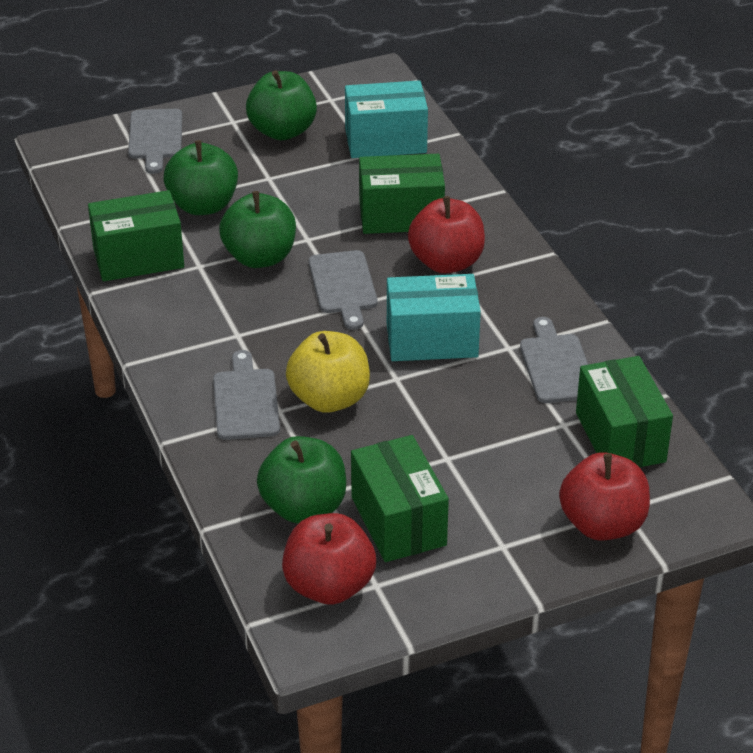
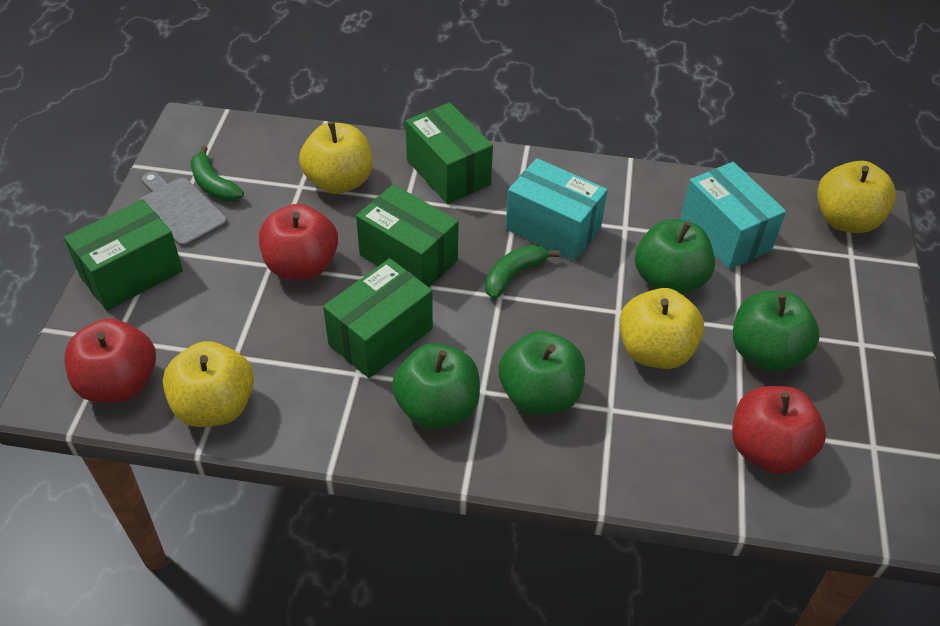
green banana: 0 -> 2
grey cutting board: 4 -> 1
yellow apple: 1 -> 4

